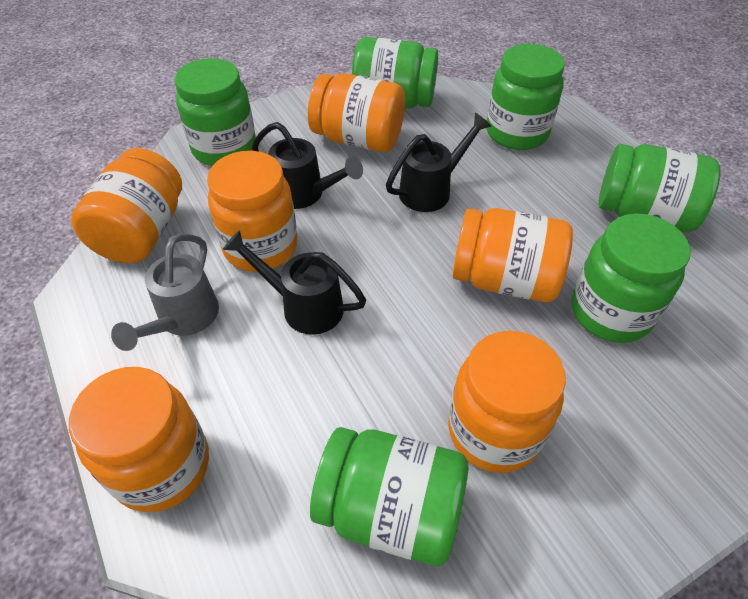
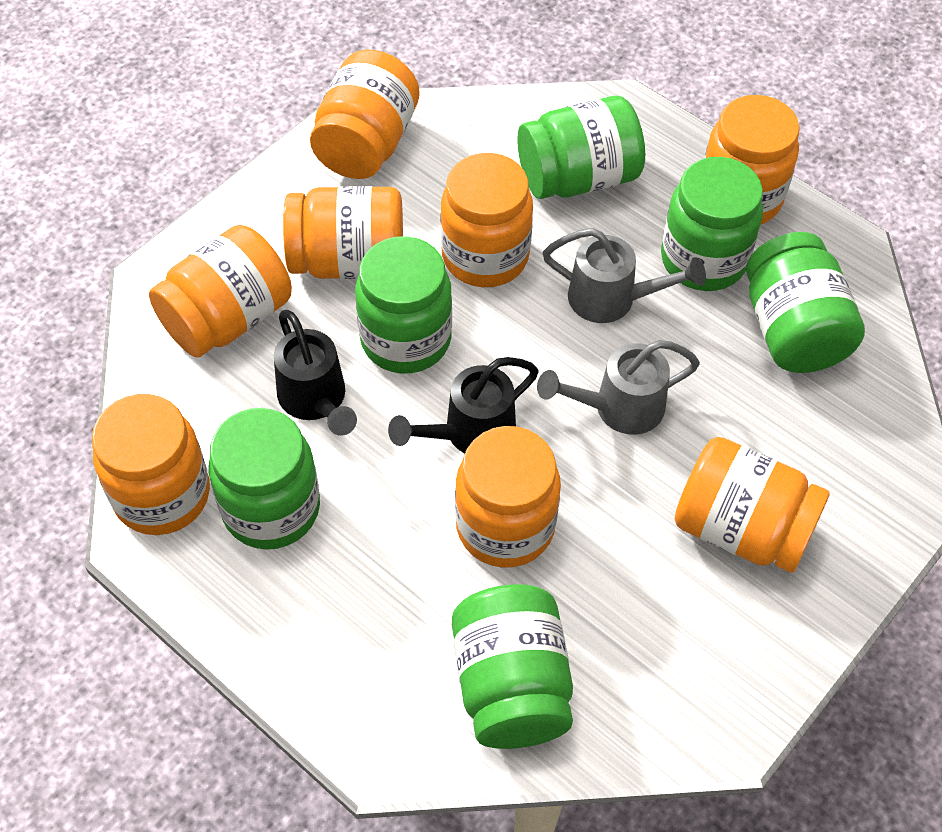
black watering can: 3 -> 2
grey watering can: 1 -> 2
orange jar: 6 -> 8

